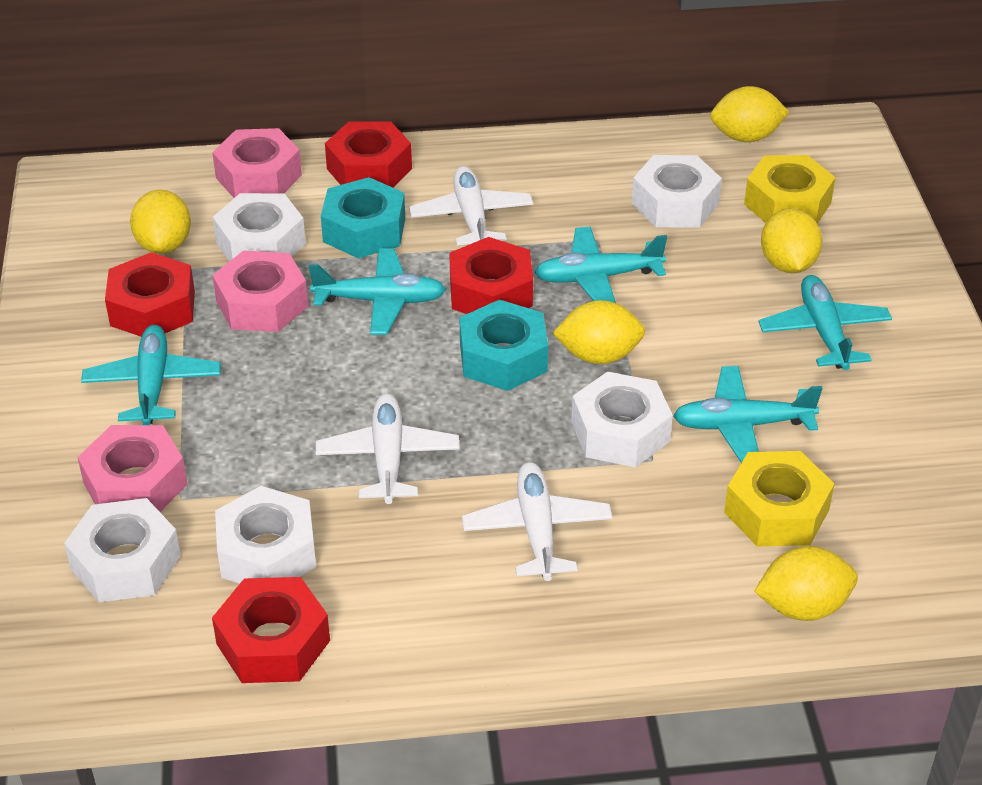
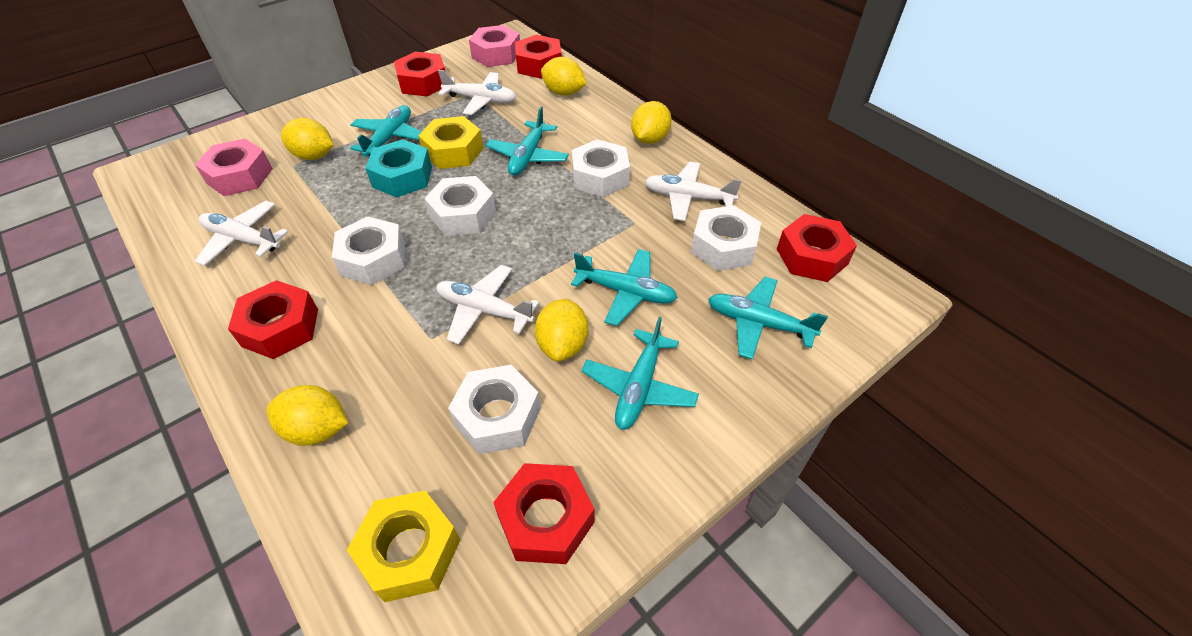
pink nut: 3 -> 2
red nut: 4 -> 5
turquoise nut: 2 -> 1
white plane: 3 -> 4

